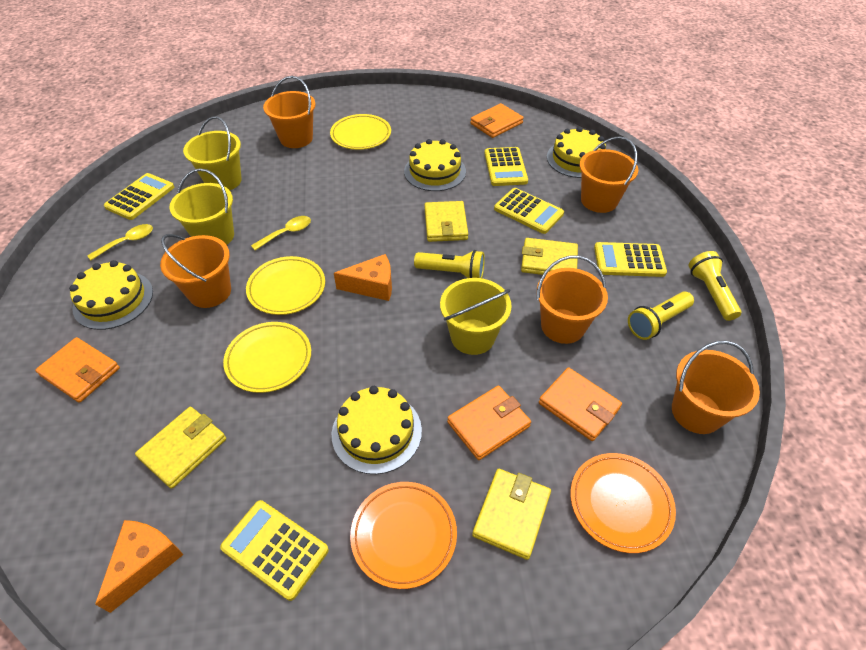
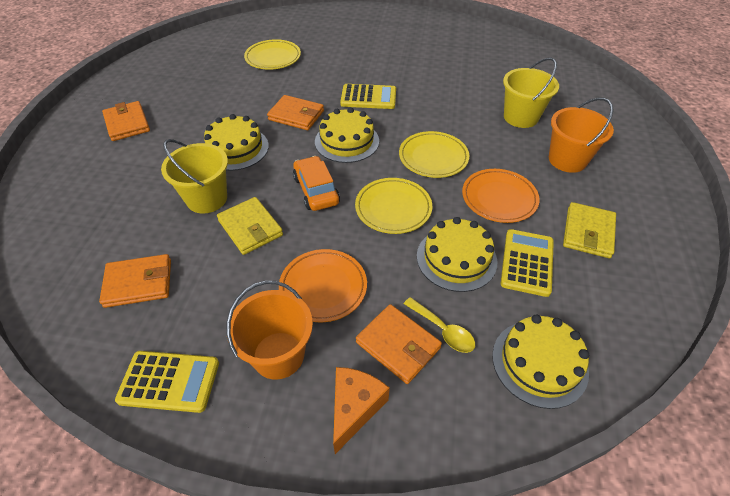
orange bucket: 5 -> 2
orange car: 0 -> 1
orange cheese: 2 -> 1
yellow bucket: 3 -> 2
yellow calculator: 5 -> 3
yellow flashlight: 3 -> 0
yellow spoon: 2 -> 1
yellow wallet: 4 -> 2

